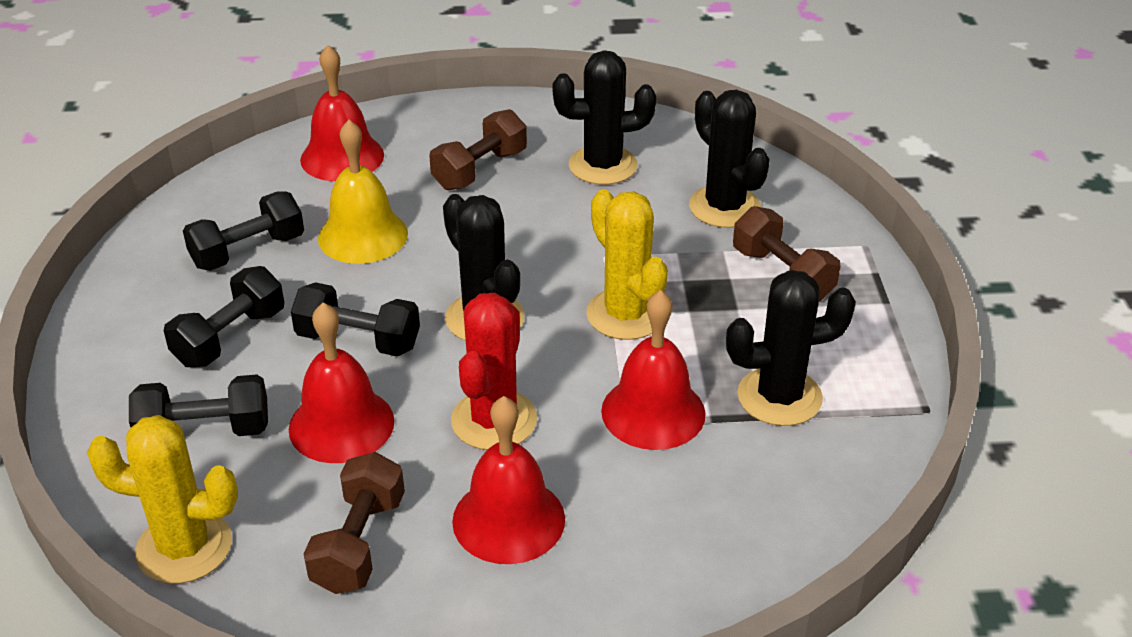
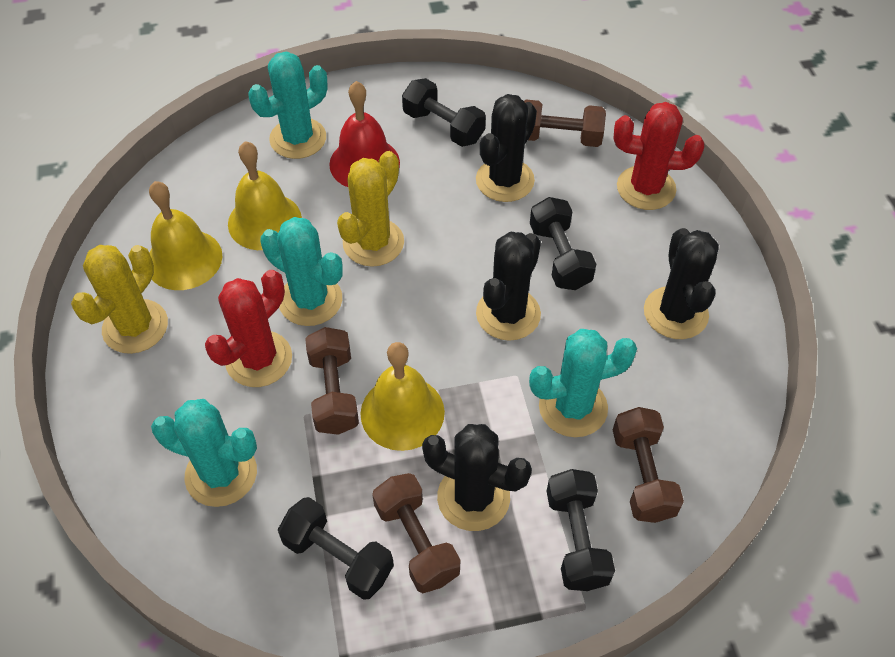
brown dumbbell: 3 -> 4
red bell: 4 -> 1
red cactus: 1 -> 2
turquoise cactus: 0 -> 4
yellow bell: 1 -> 3

